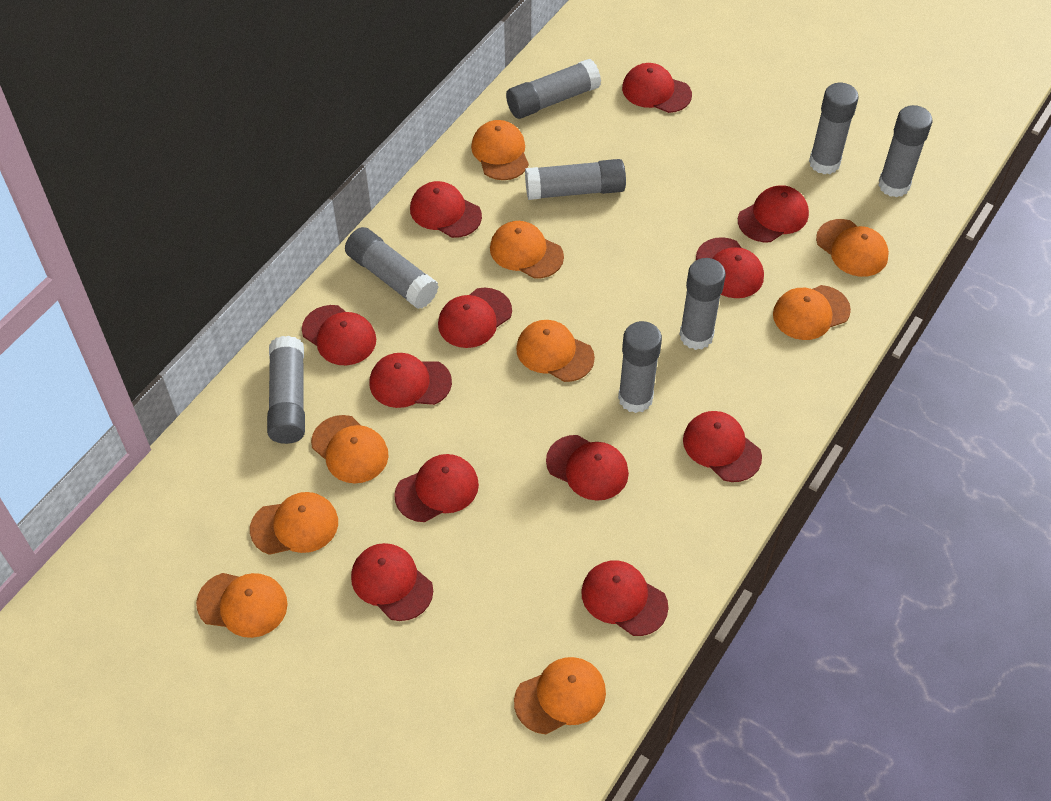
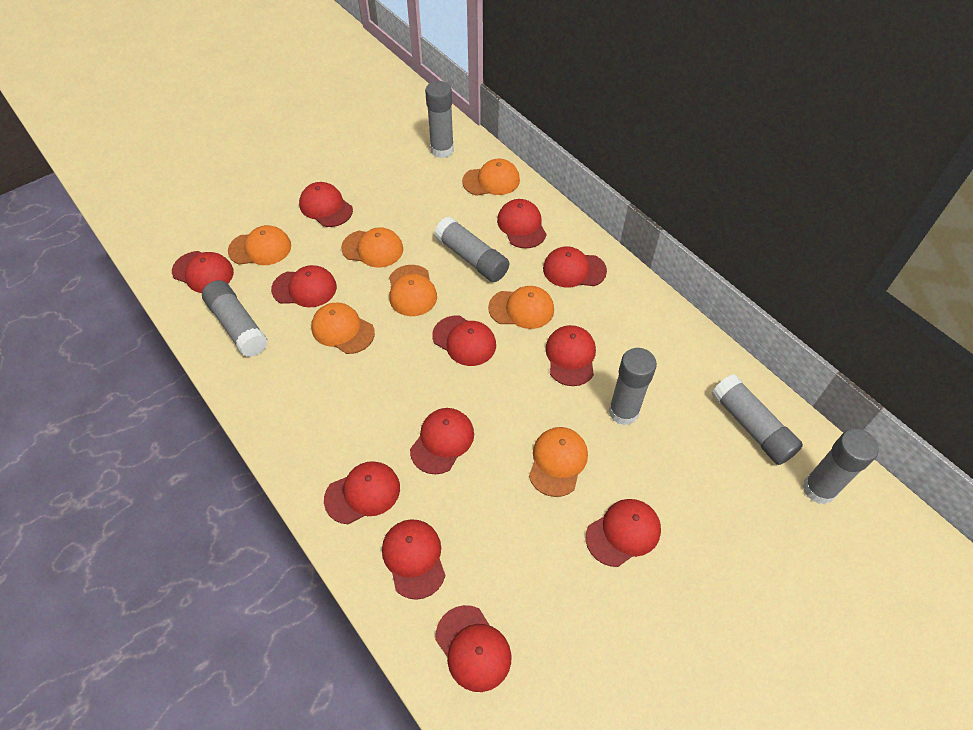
grey glue stick: 8 -> 6
orange cap: 9 -> 7

